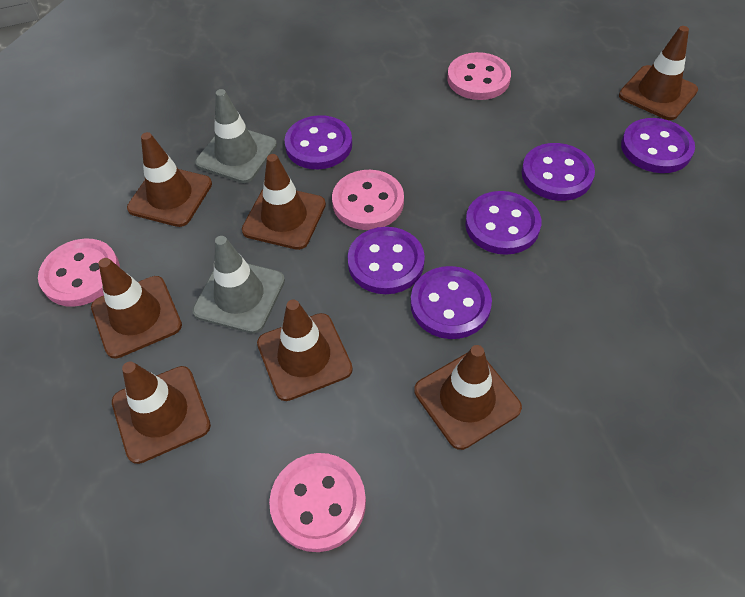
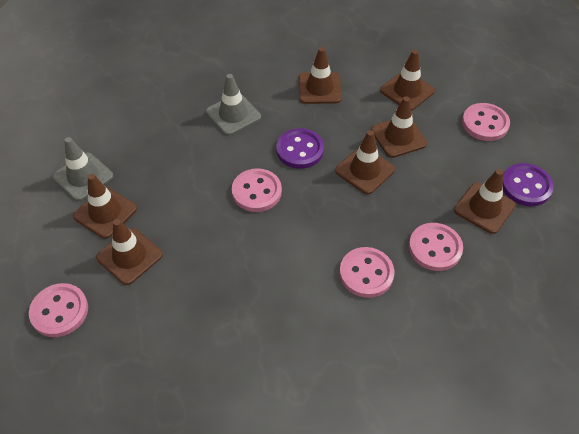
pink button: 4 -> 5
purple button: 6 -> 2

